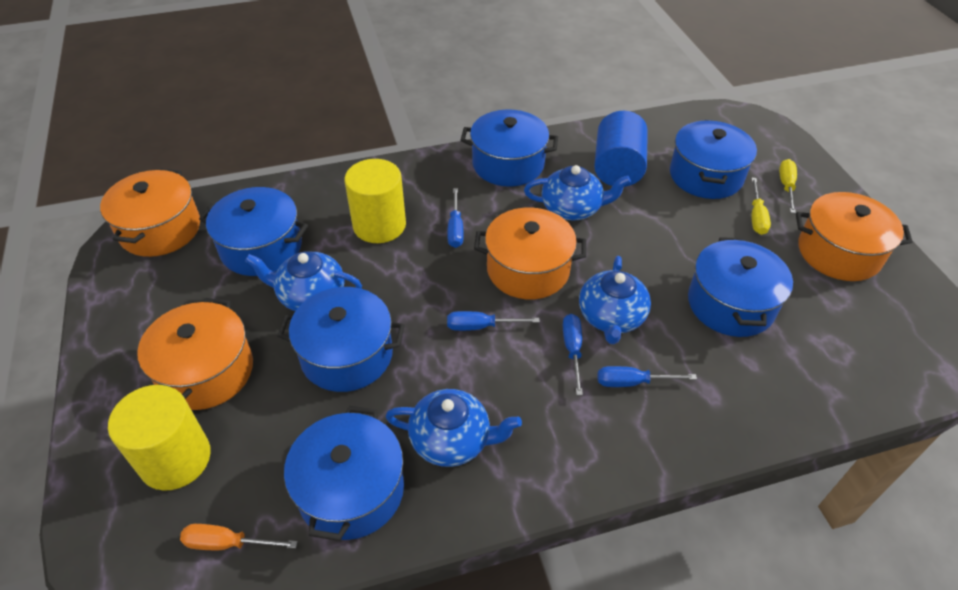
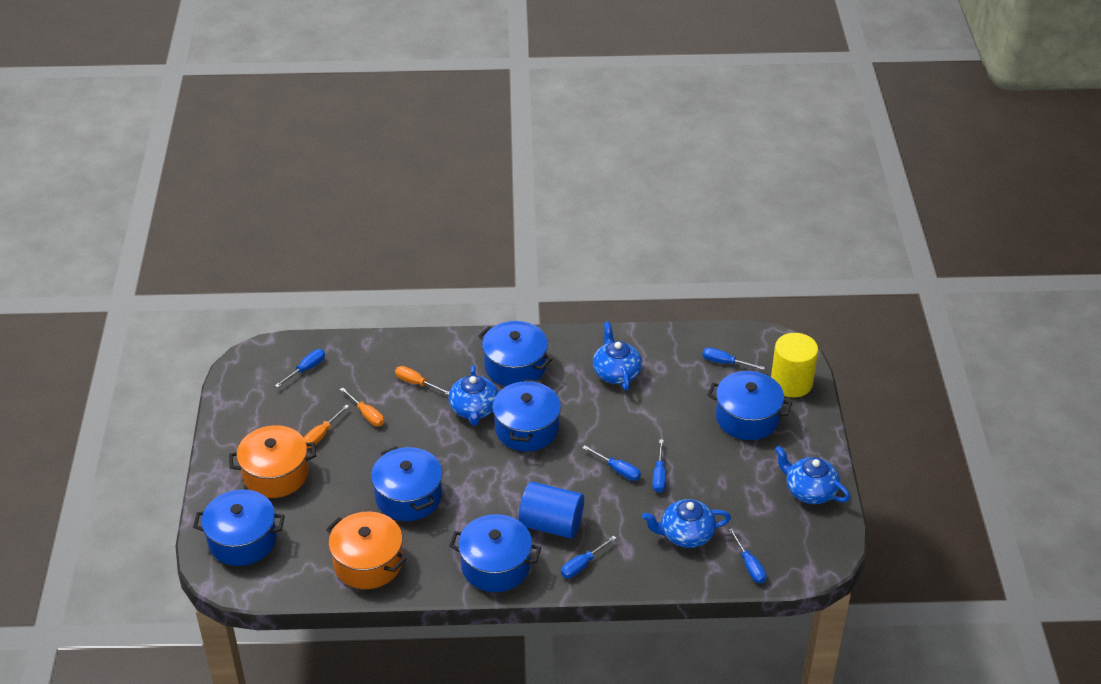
blue screwdriver: 4 -> 6
orange pot: 4 -> 2
orange screwdriver: 1 -> 3
yellow cylinder: 2 -> 1
yellow screwdriver: 2 -> 0

